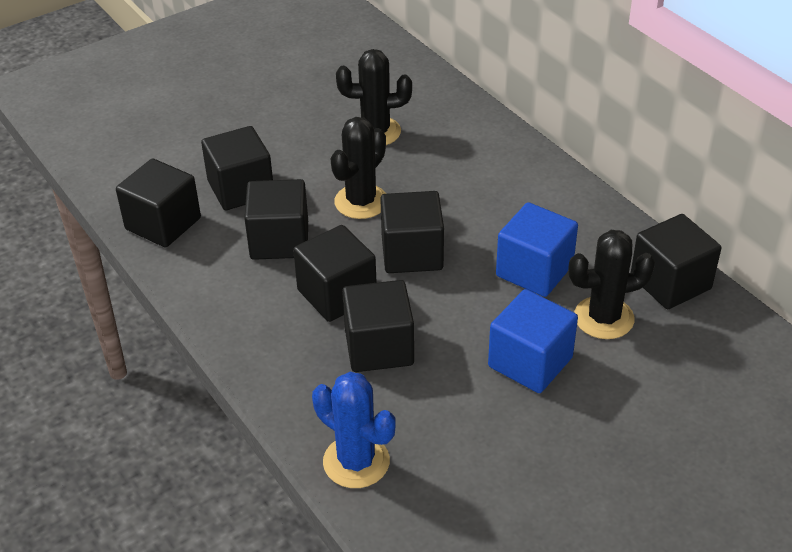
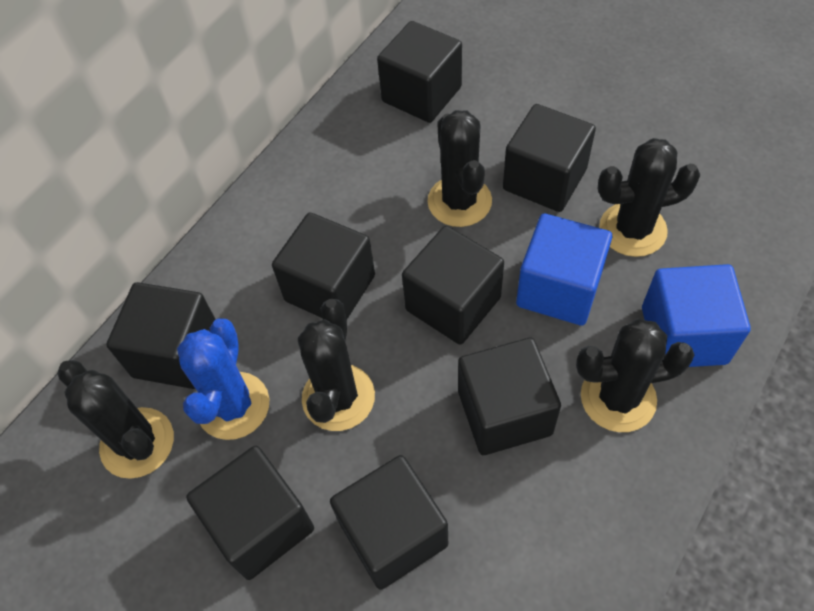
black cactus: 3 -> 5
black cube: 7 -> 8

